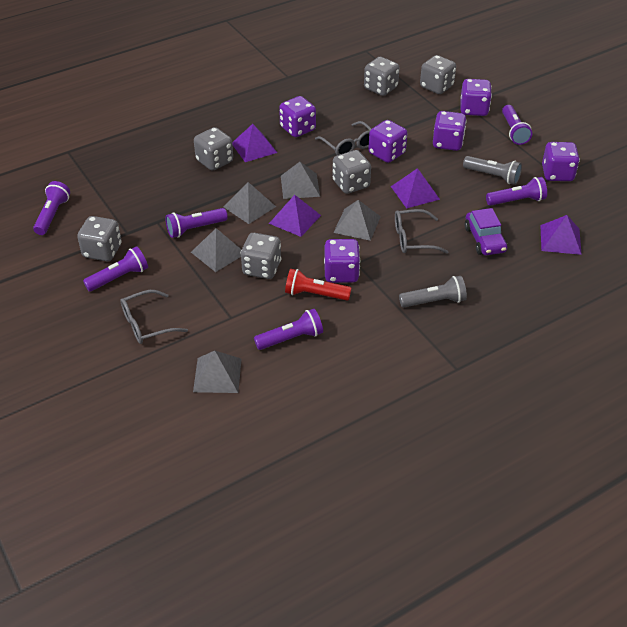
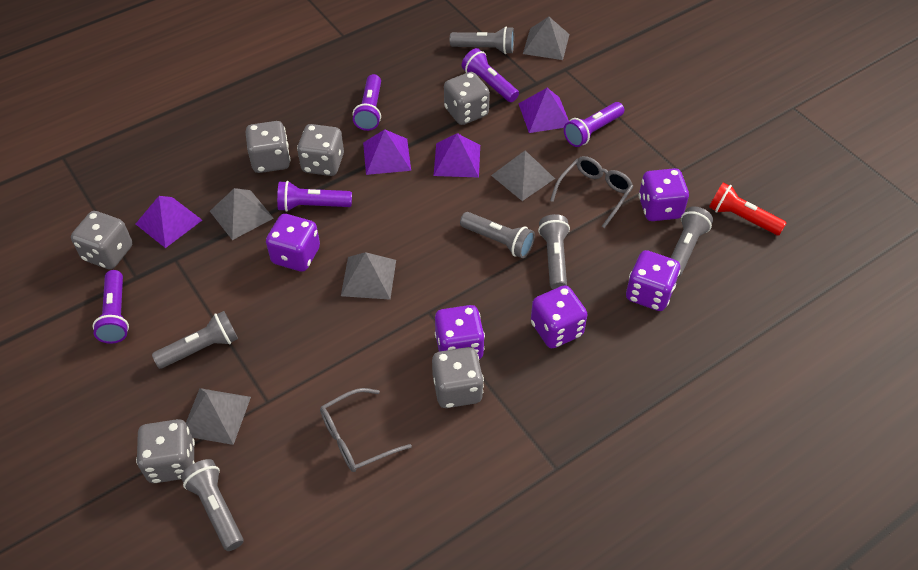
grey flashlight: 2 -> 6
grey glasses: 3 -> 2
purple car: 1 -> 0
purple dice: 6 -> 5
purple flashlight: 6 -> 5

